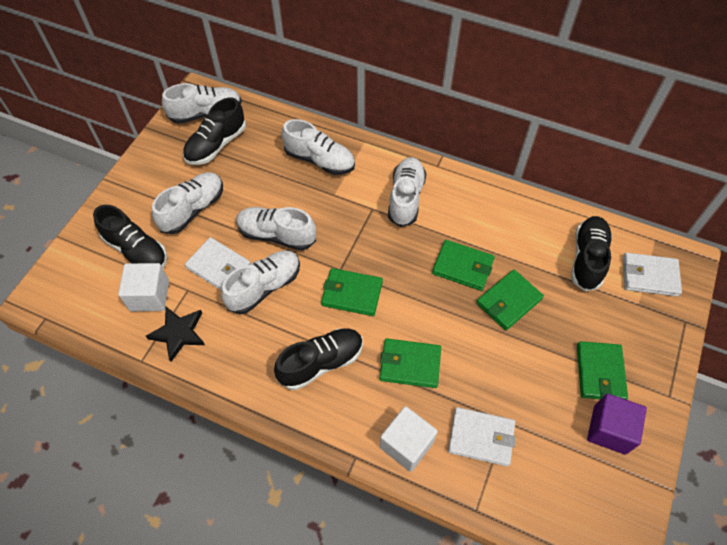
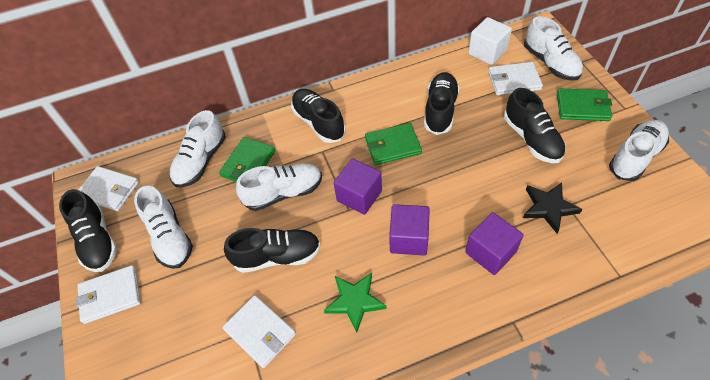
black shoe: 4 -> 5
green star: 0 -> 1
green wallet: 5 -> 3
purple cube: 1 -> 3
white cube: 2 -> 1
white shoe: 6 -> 5
white wallet: 3 -> 4

